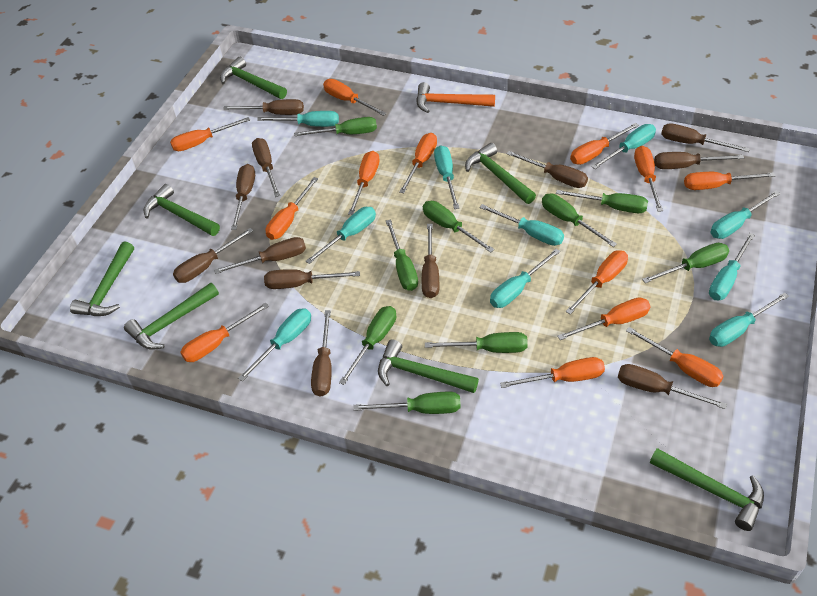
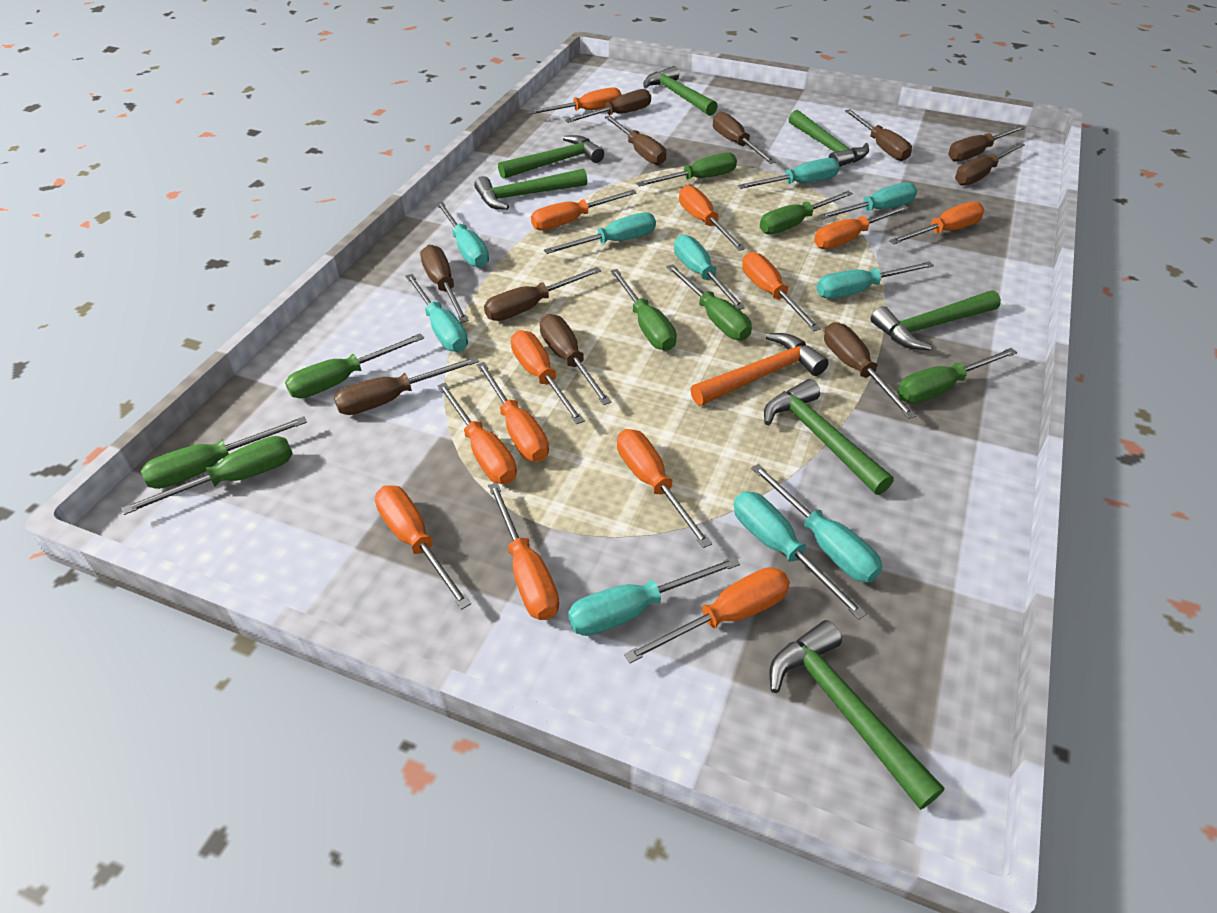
brown screwdriver: 12 -> 11
green screwdriver: 9 -> 8

